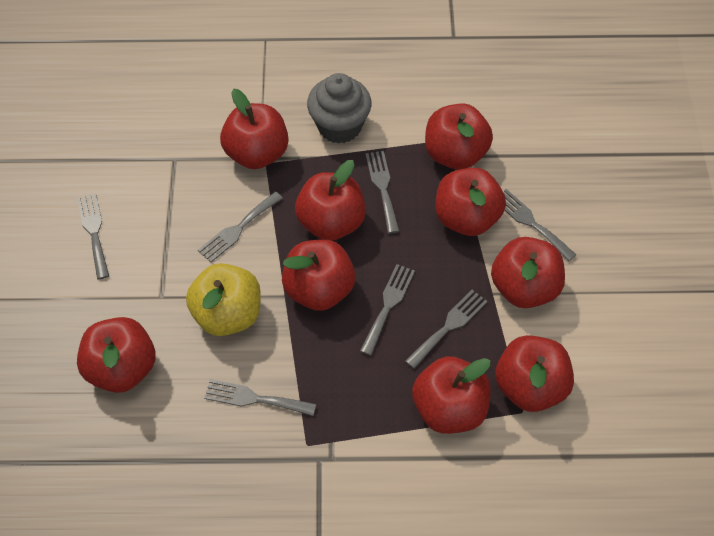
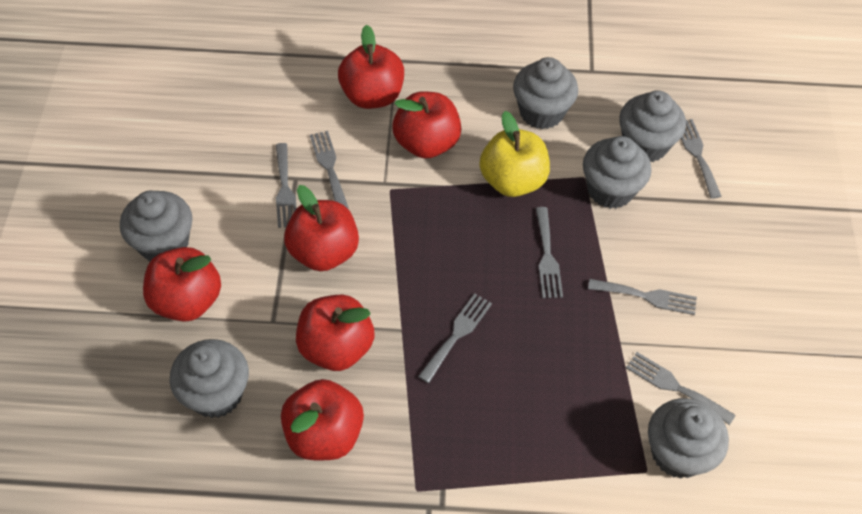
grey cupcake: 1 -> 6
red apple: 9 -> 6

